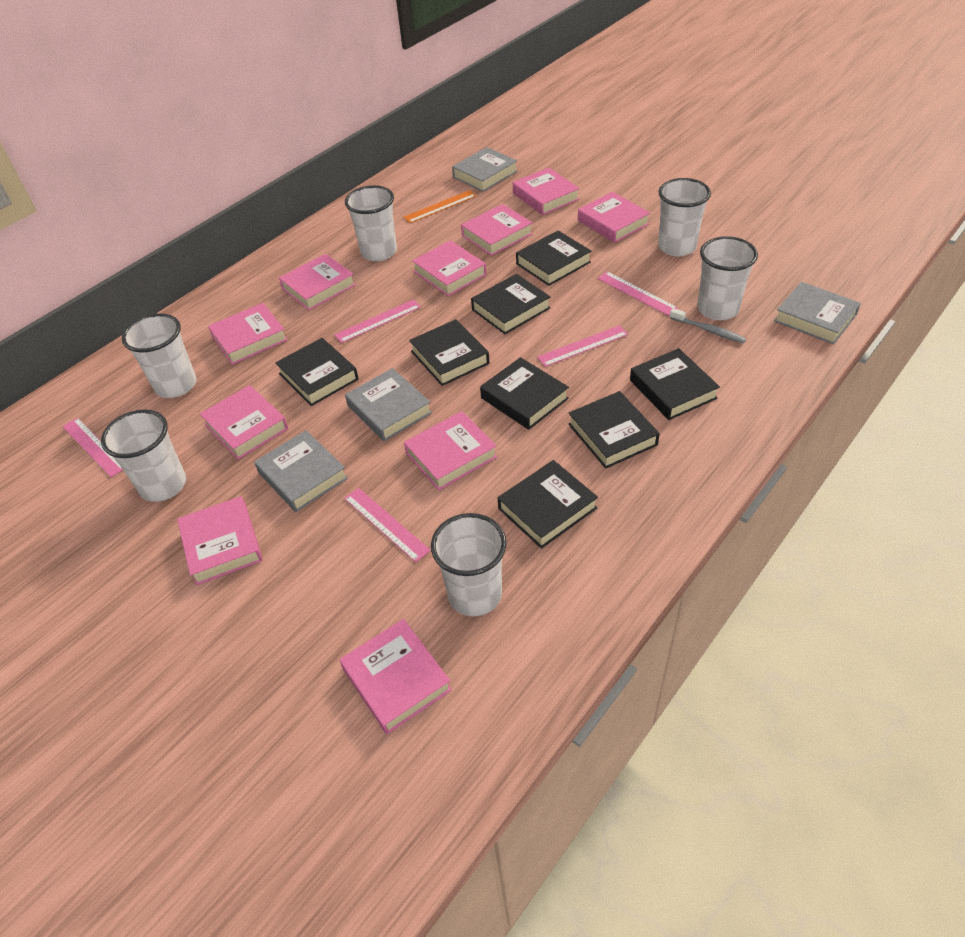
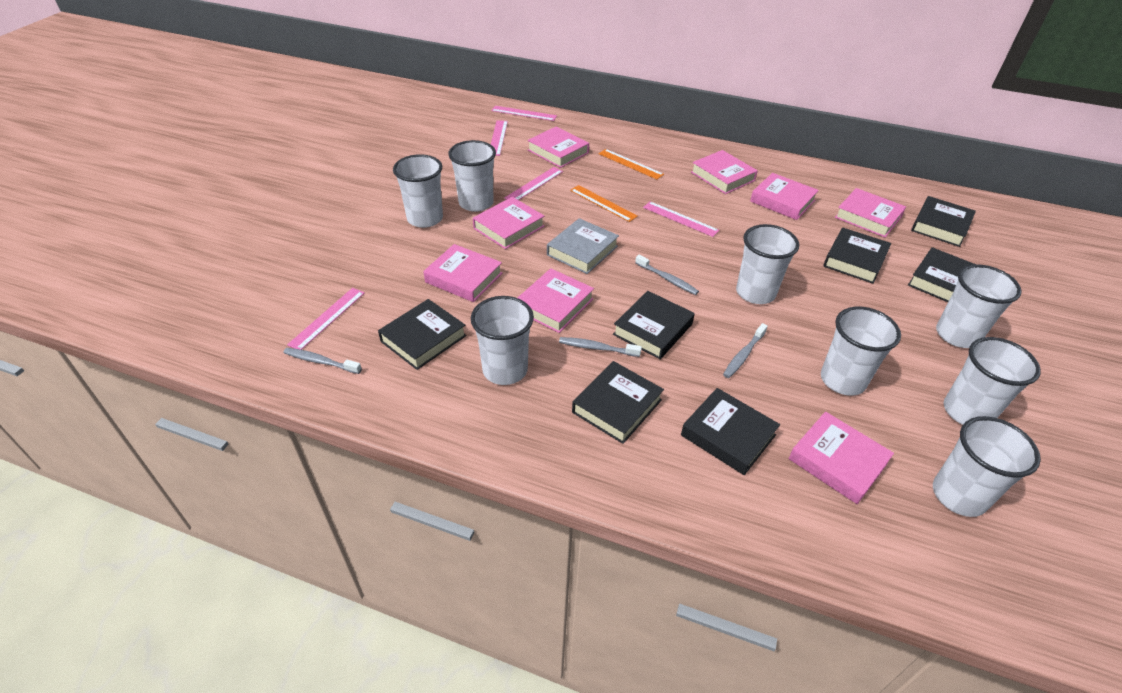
black book: 8 -> 7
grey book: 4 -> 1
grey toothbrush: 1 -> 4
orange ruler: 1 -> 2
pink book: 10 -> 8
white cup: 6 -> 8

